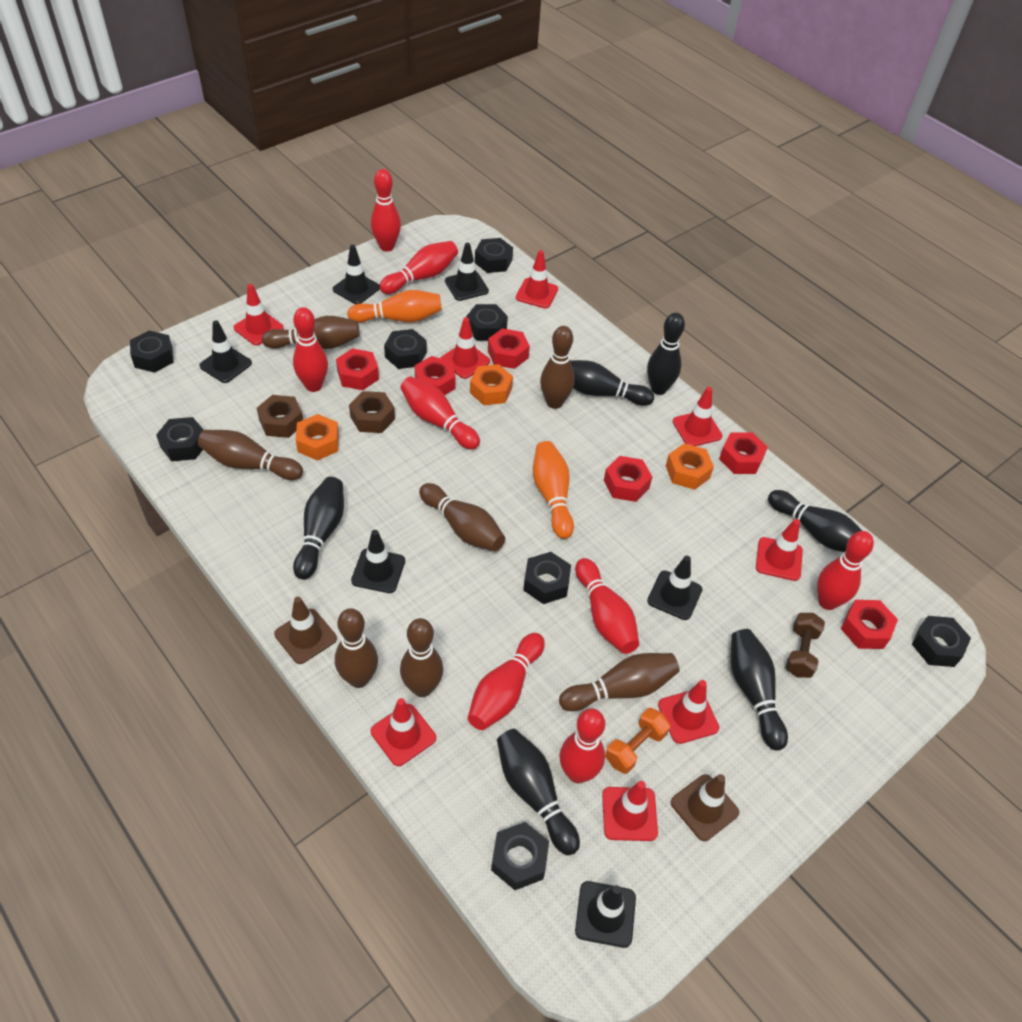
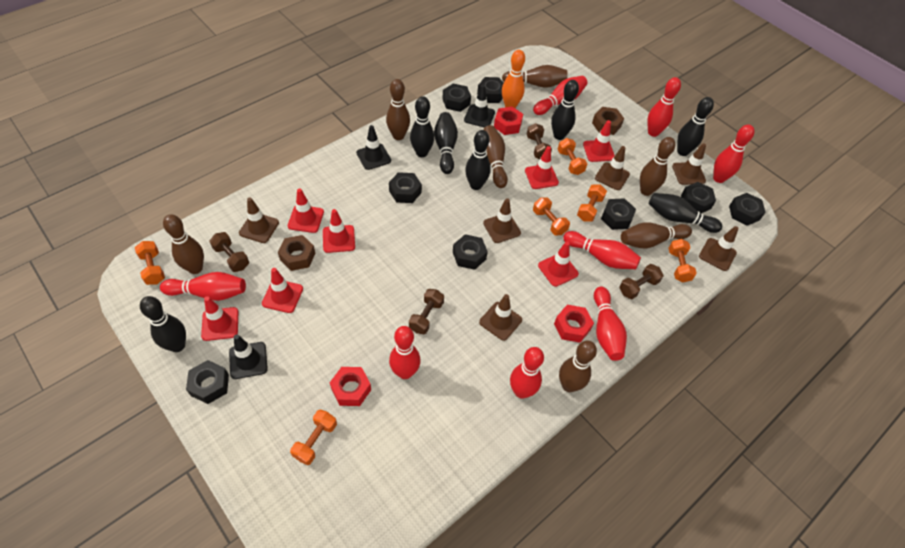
black bowling pin: 6 -> 7
black traffic cone: 6 -> 3
brown dumbbell: 1 -> 4
brown traffic cone: 2 -> 6
orange bowling pin: 2 -> 1
orange dumbbell: 1 -> 6
orange nut: 3 -> 0
red nut: 6 -> 3
red traffic cone: 8 -> 7

